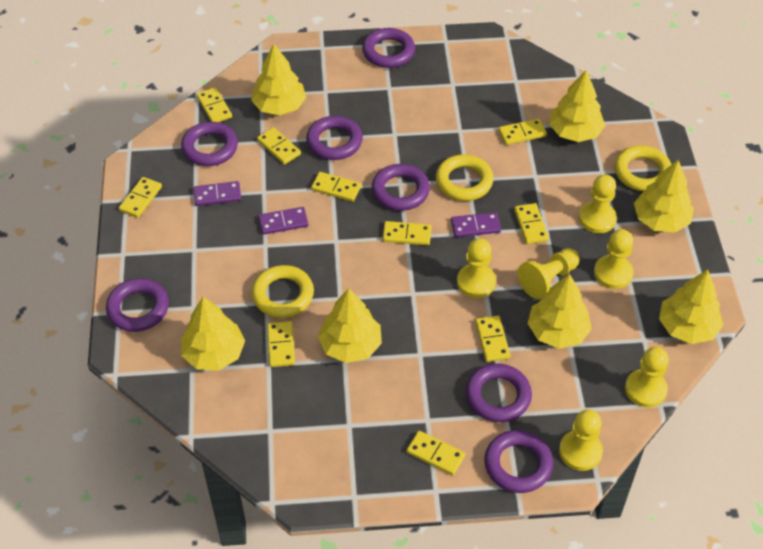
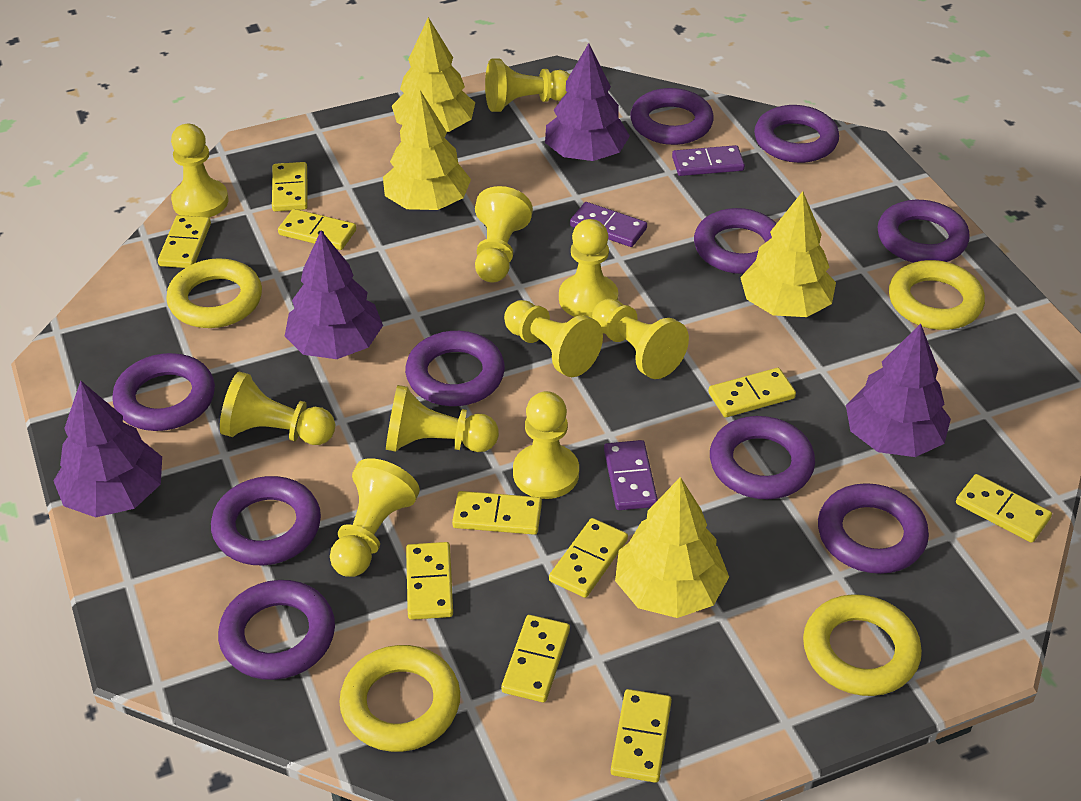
purple ring: 7 -> 10
purple tree: 0 -> 4
yellow pawn: 6 -> 10
yellow ring: 3 -> 4
yellow tree: 7 -> 4

